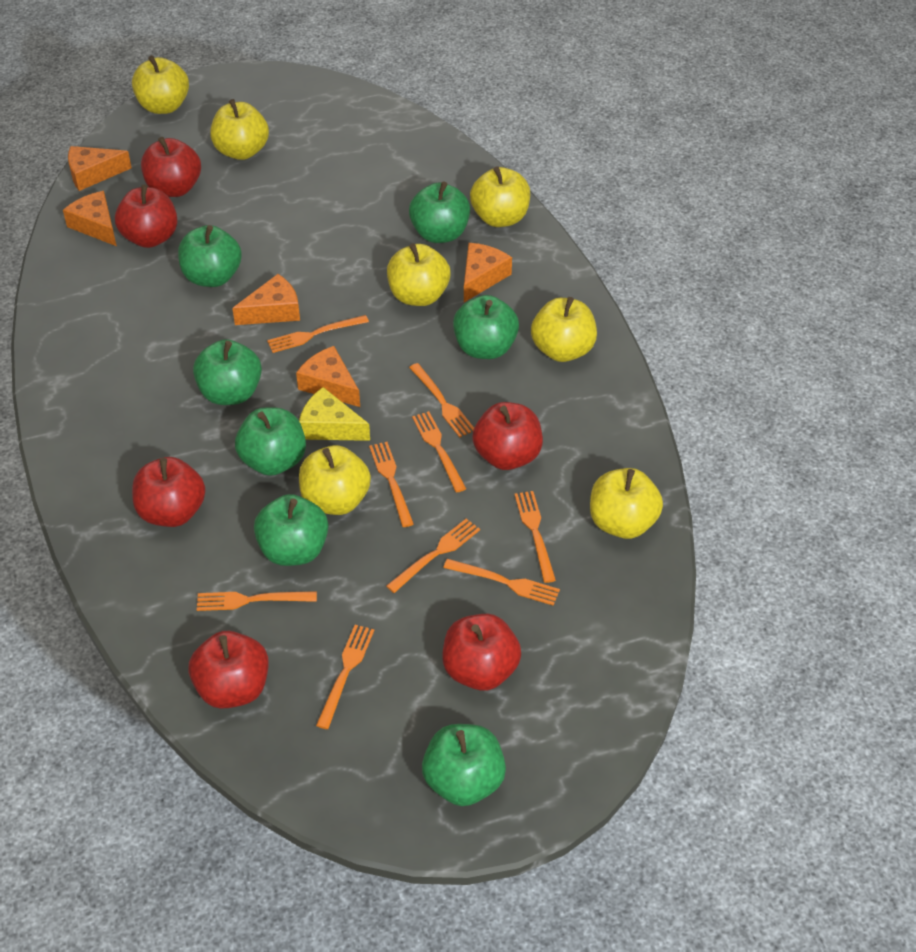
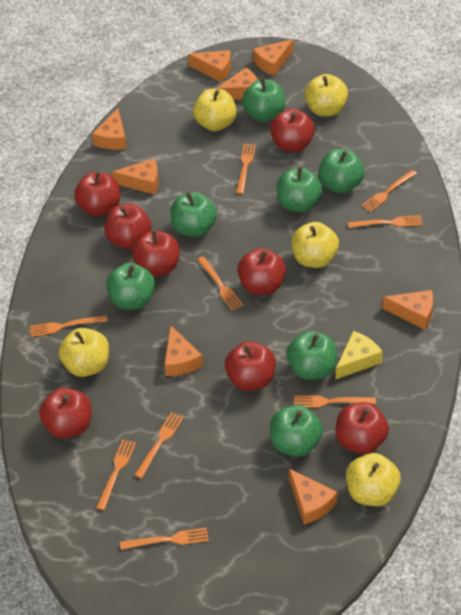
orange cheese: 5 -> 8
red apple: 6 -> 8
yellow apple: 7 -> 5

